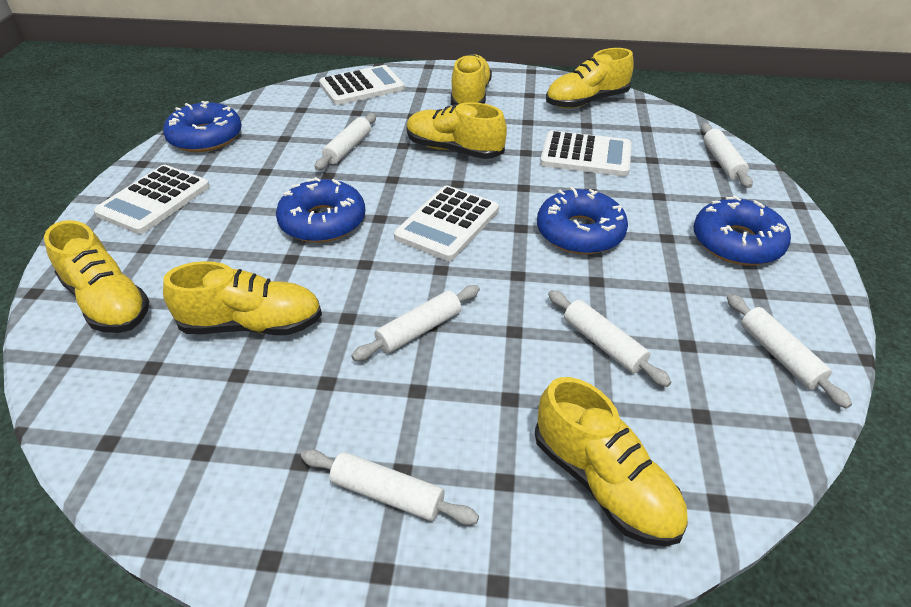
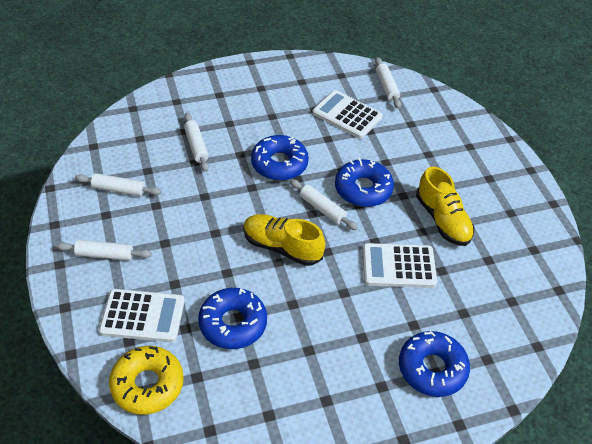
white calculator: 4 -> 3
white rolling pin: 6 -> 5
yellow donut: 0 -> 1
yellow shoe: 6 -> 2

